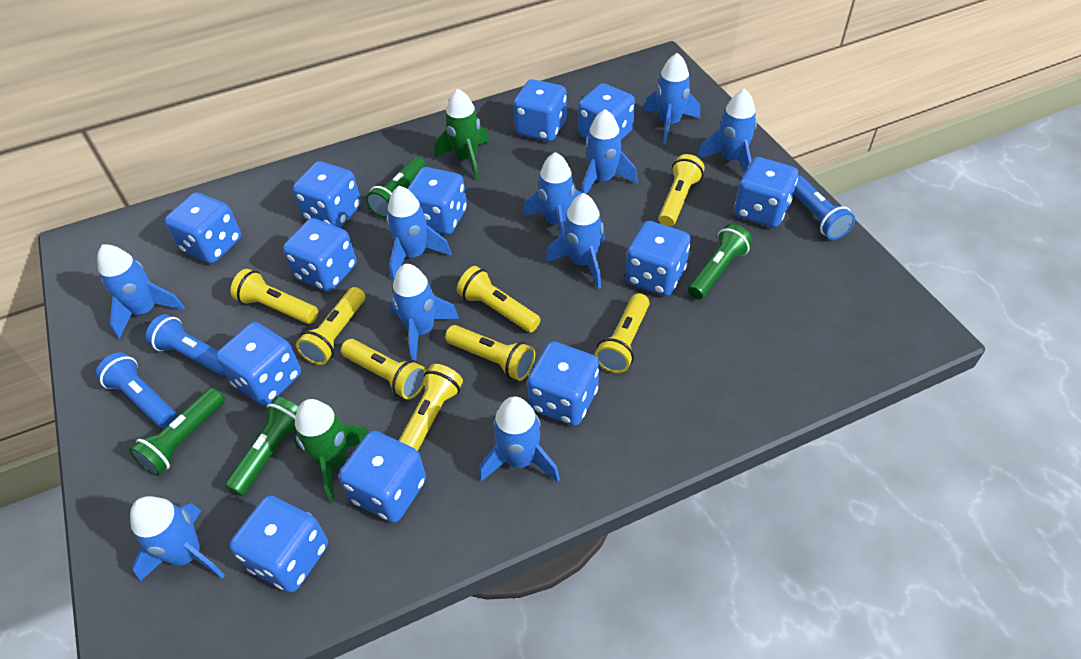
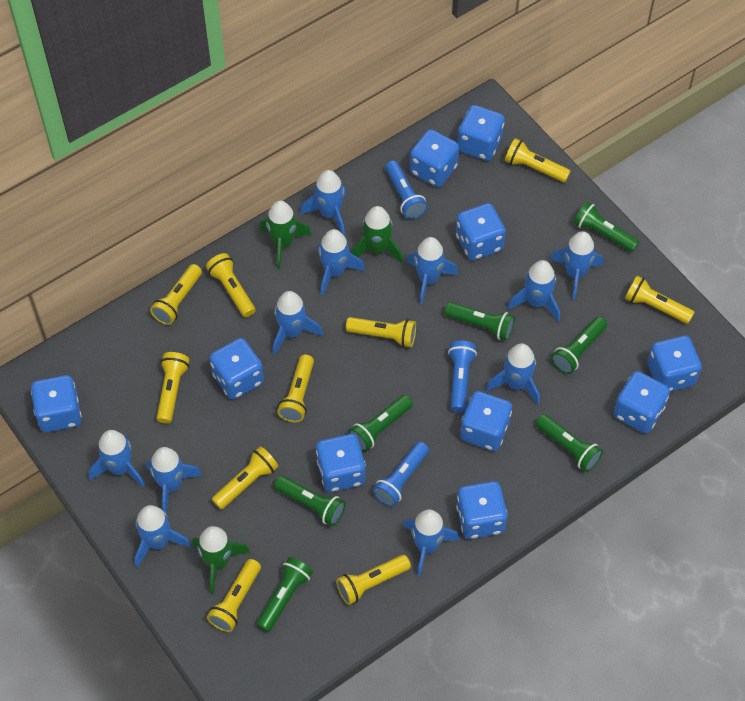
blue dice: 12 -> 10
blue rocket: 10 -> 11
green flashlight: 4 -> 7
green rocket: 2 -> 3
yellow flashlight: 8 -> 10

